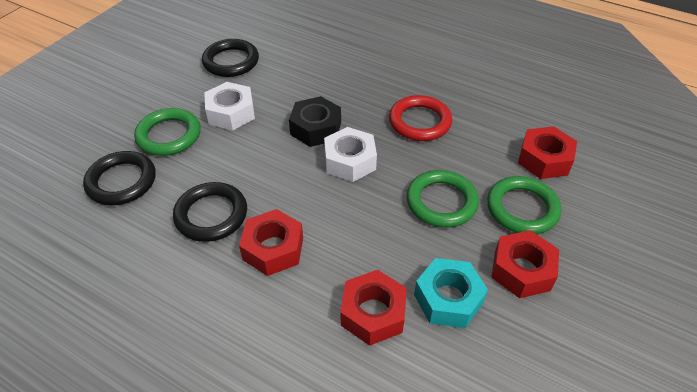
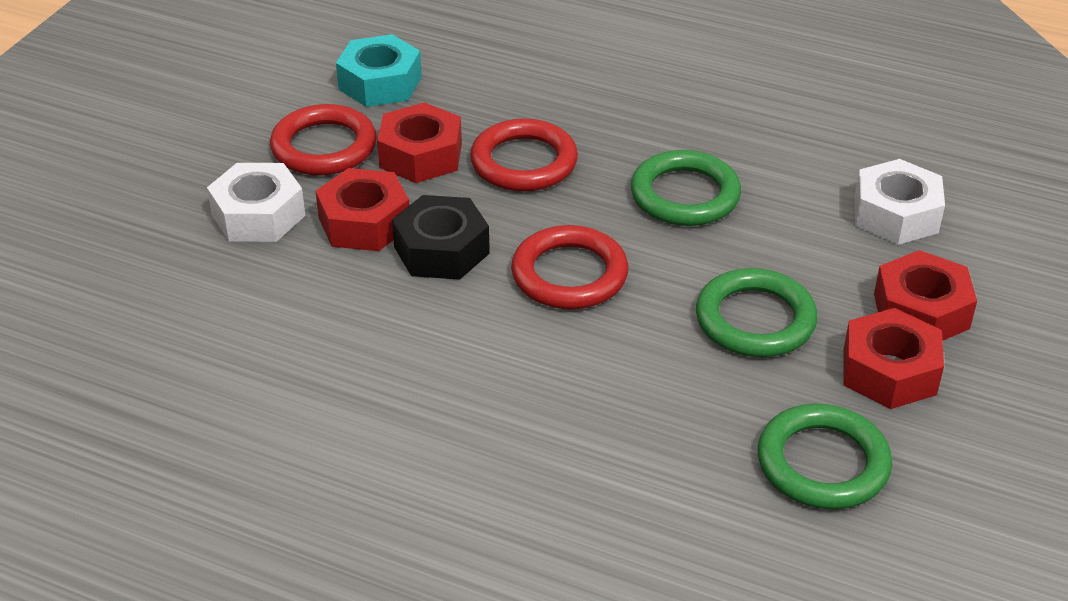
black ring: 3 -> 0
red ring: 1 -> 3

